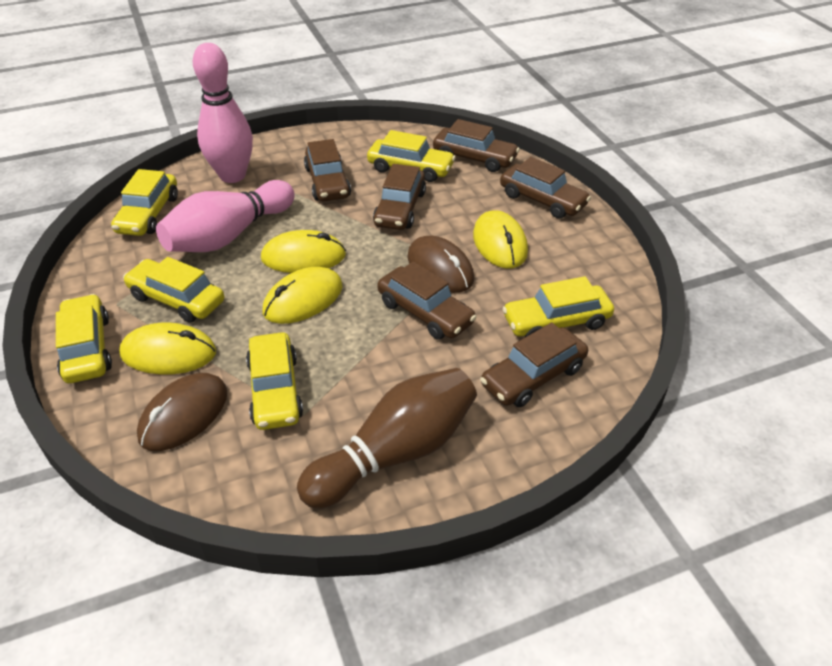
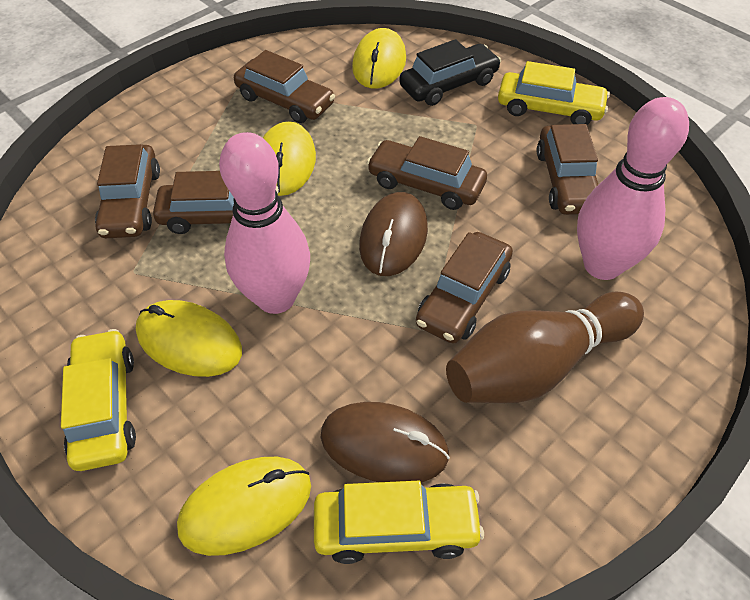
black car: 0 -> 1
yellow car: 6 -> 3

